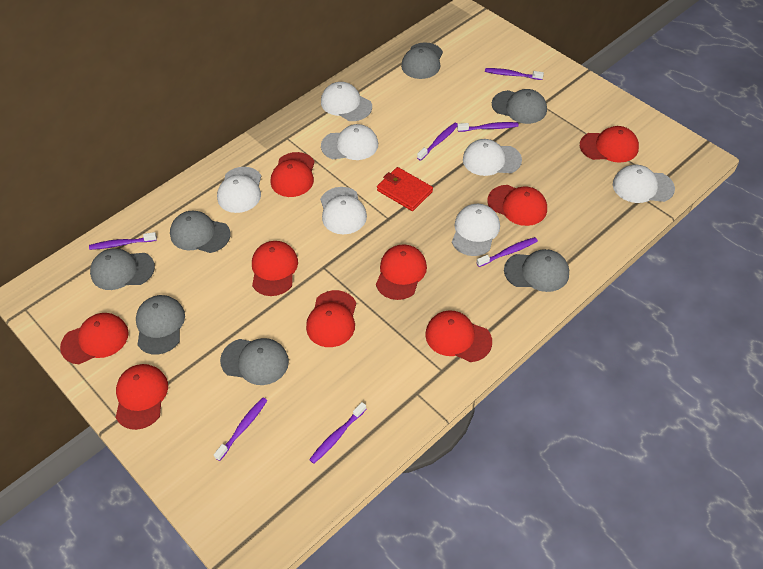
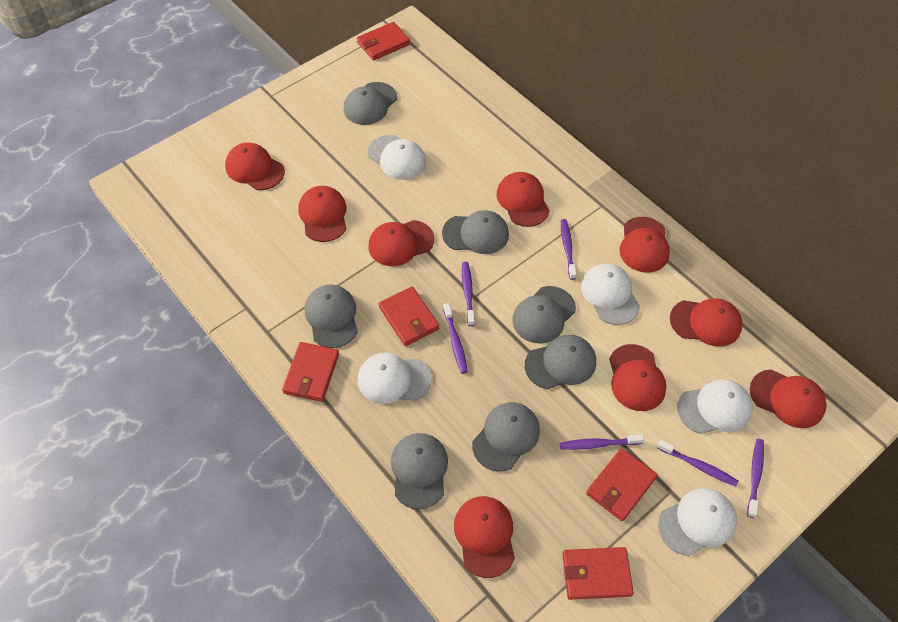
purple toothbrush: 7 -> 6
red wallet: 1 -> 5
white cap: 7 -> 5

